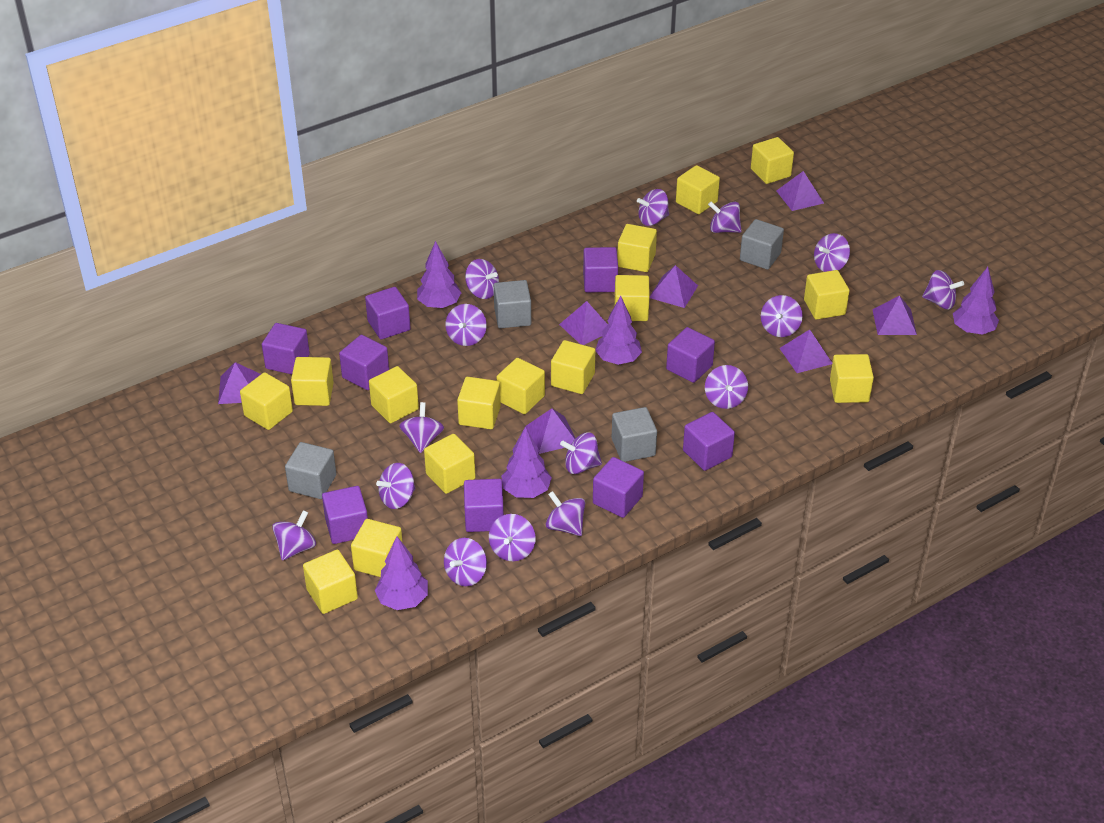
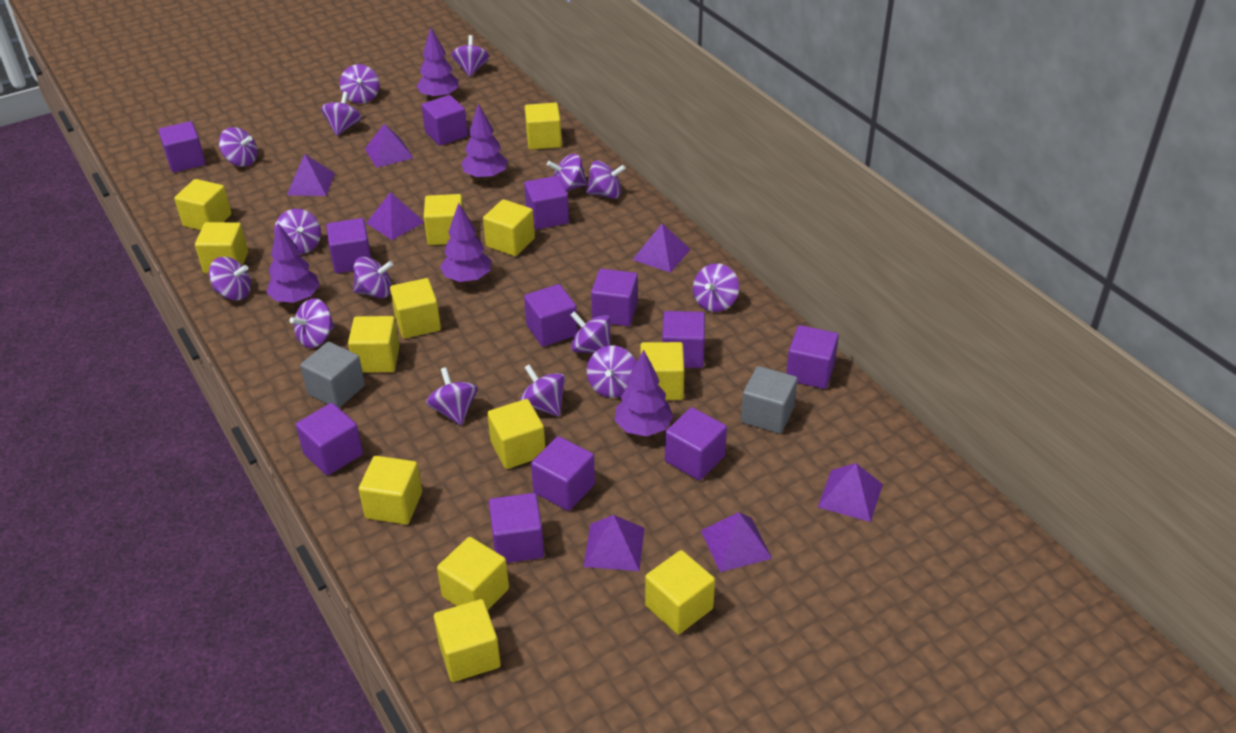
grey cube: 4 -> 2
purple cube: 9 -> 12
yellow cube: 15 -> 13

